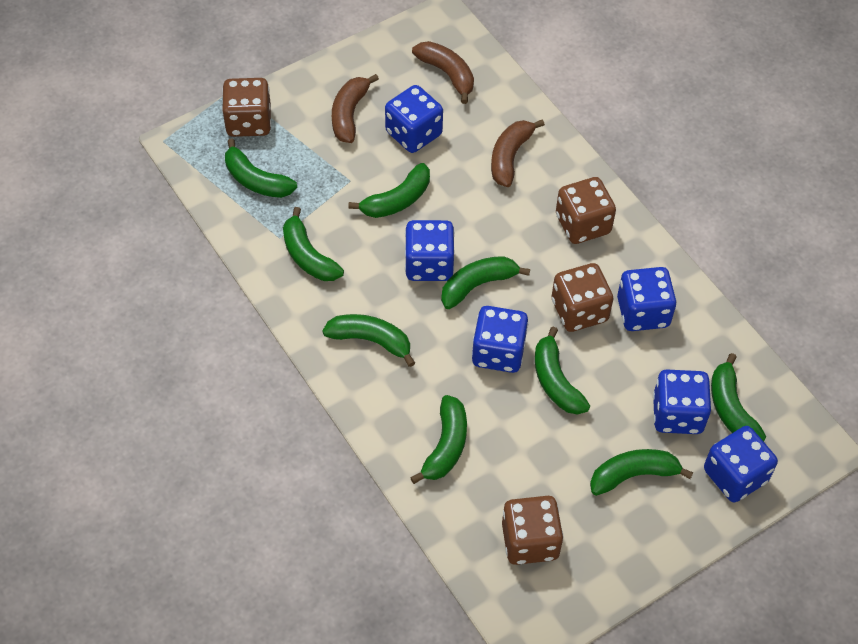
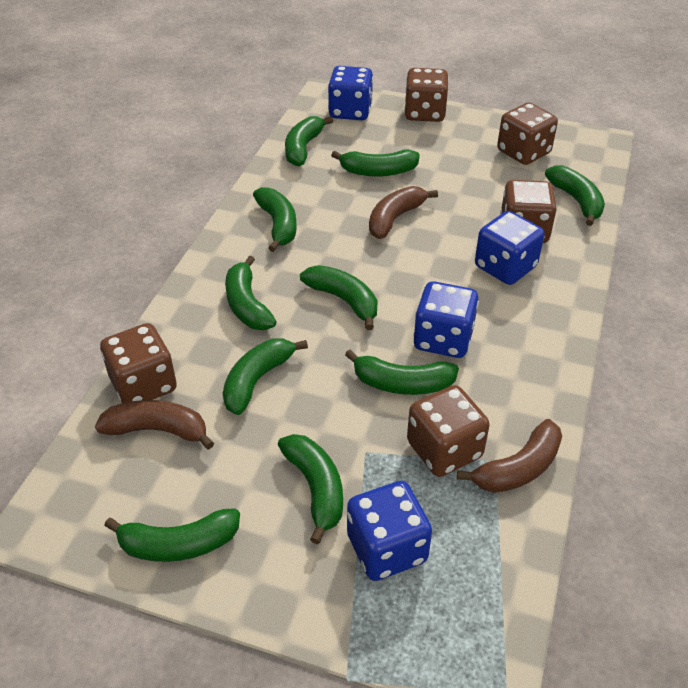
blue dice: 6 -> 4
brown dice: 4 -> 5
green banana: 9 -> 10

